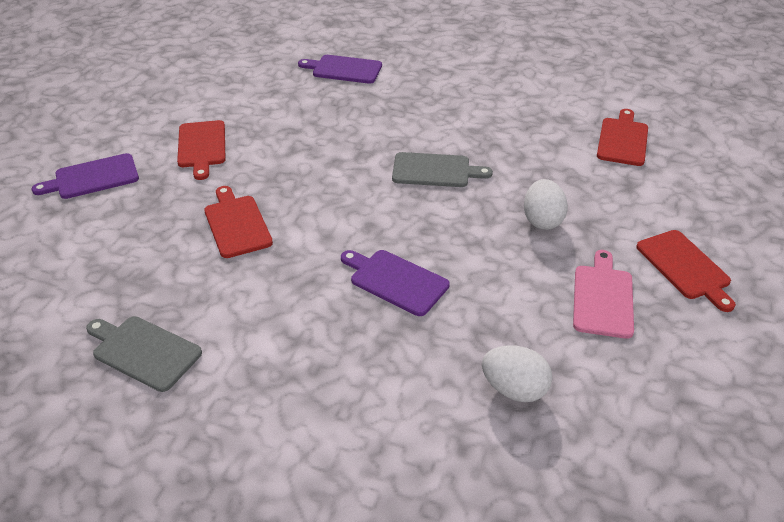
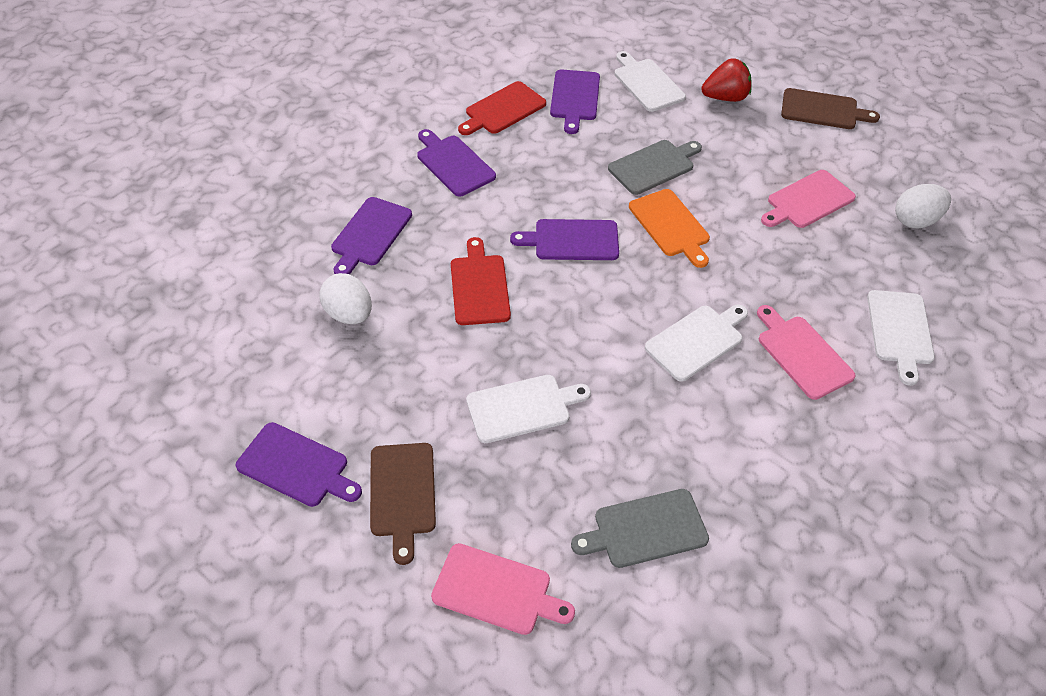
brown cutting board: 0 -> 2
orange cutting board: 0 -> 1
pink cutting board: 1 -> 3
purple cutting board: 3 -> 5
red cutting board: 4 -> 2
red strawberry: 0 -> 1
white cutting board: 0 -> 4

